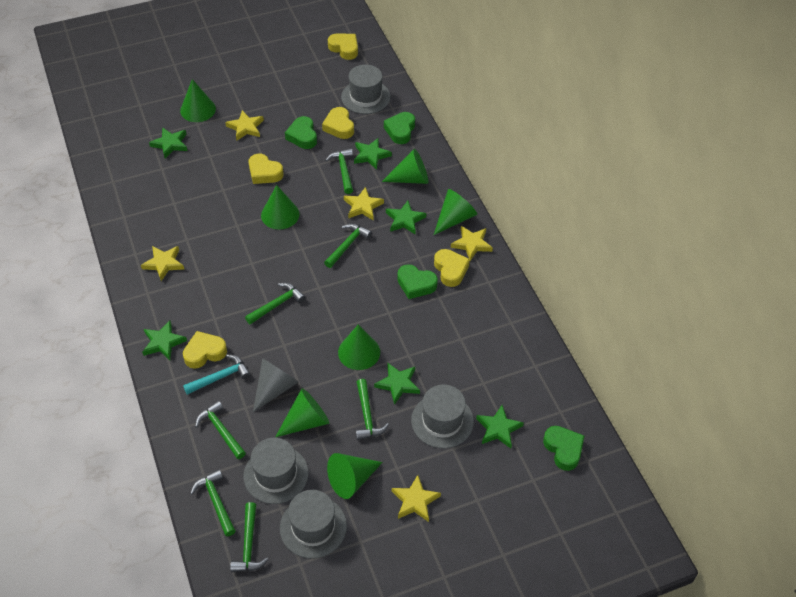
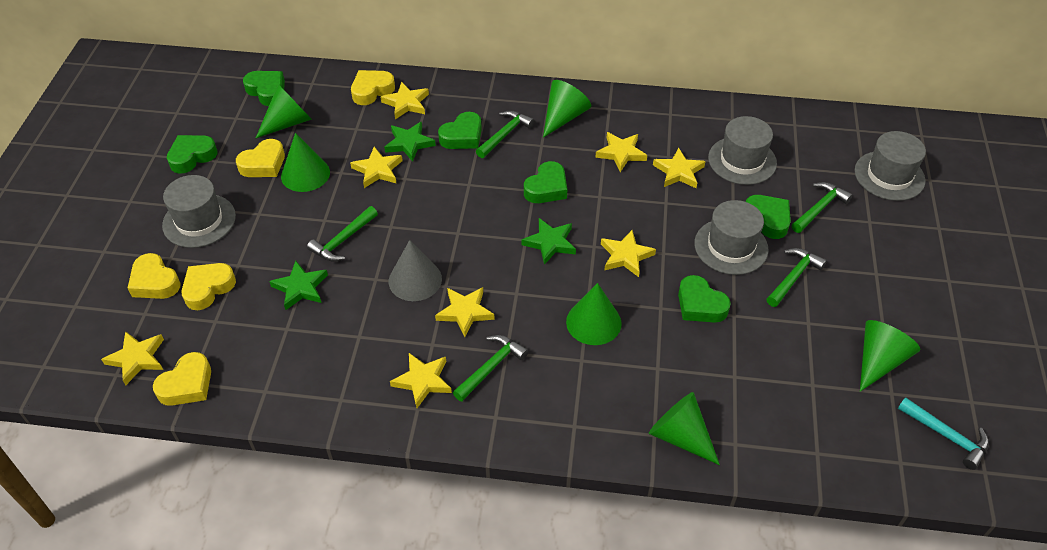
green cone: 7 -> 6
green hammer: 7 -> 5
green heart: 4 -> 6
green star: 6 -> 3
yellow star: 5 -> 8

